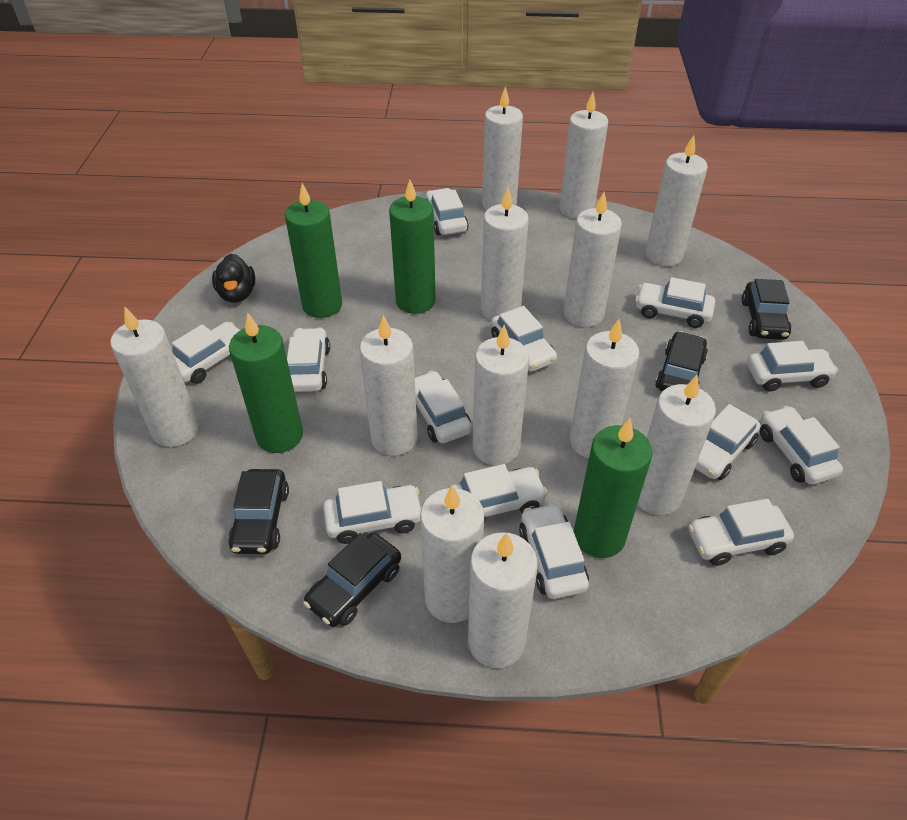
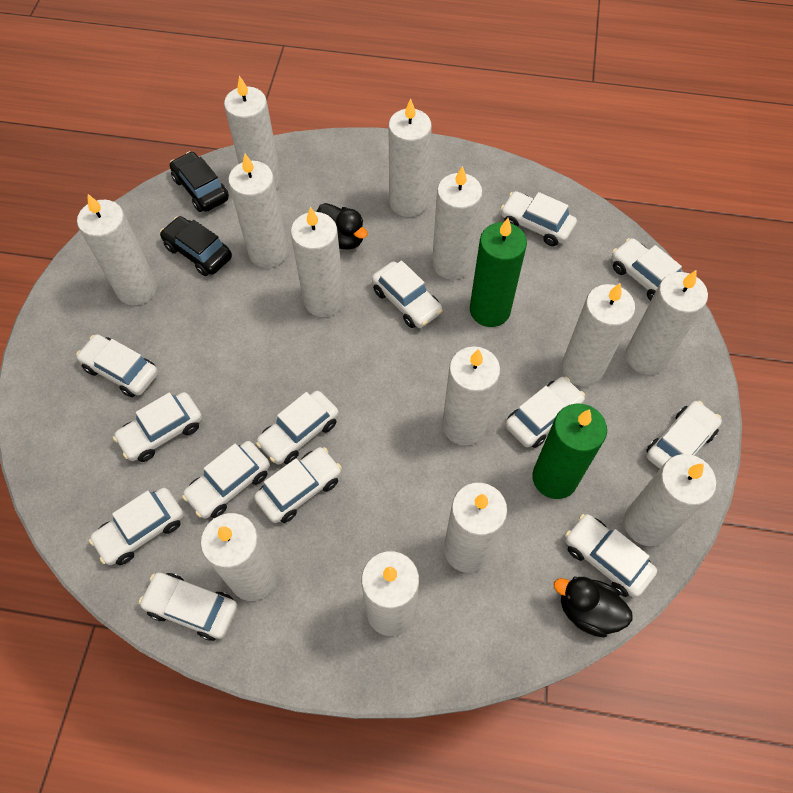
black car: 4 -> 2
black duck: 1 -> 2
green candle: 4 -> 2
white candle: 12 -> 13

